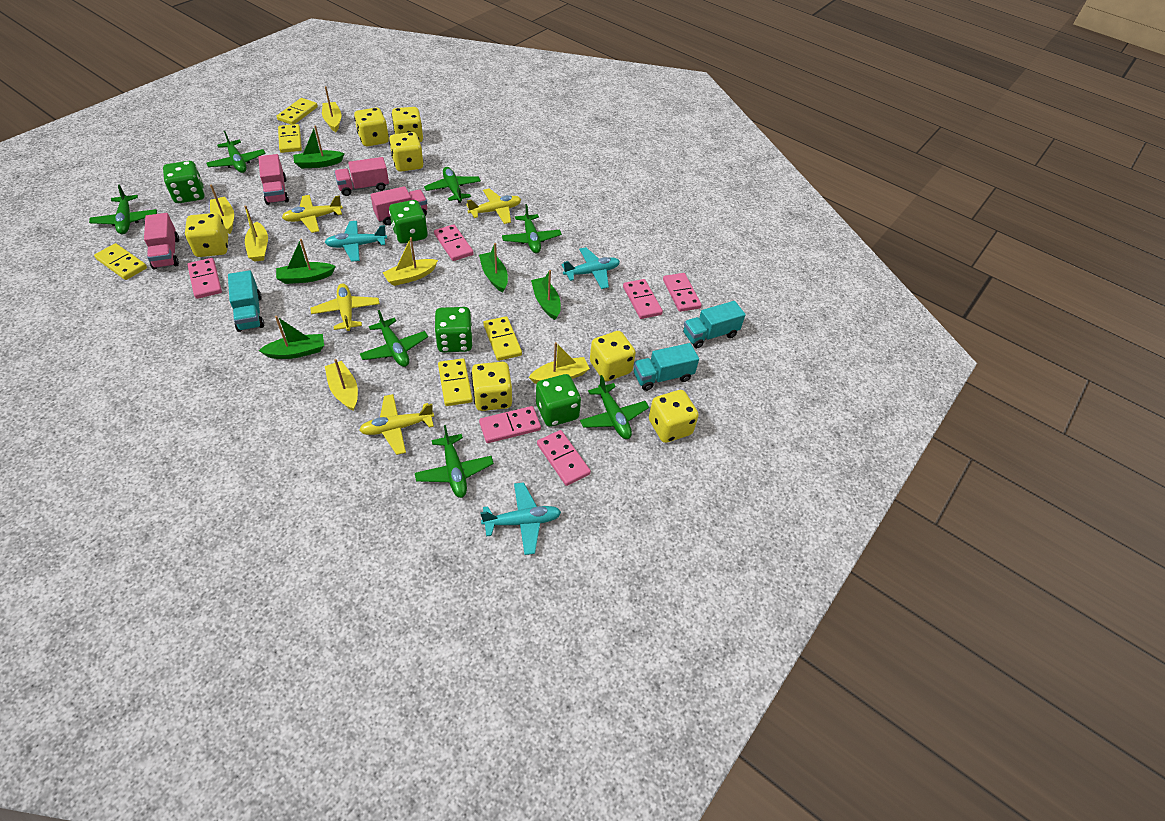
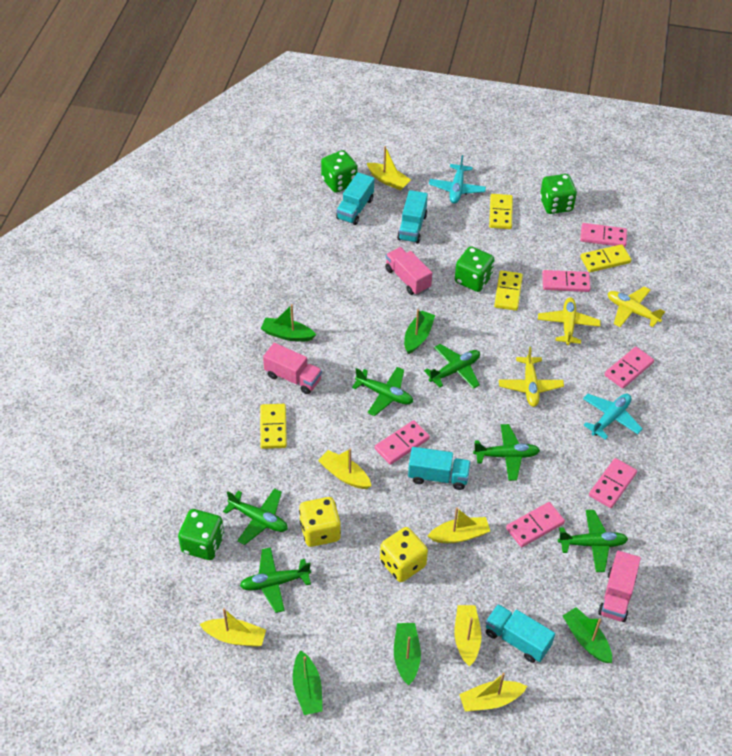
green plane: 7 -> 6
pink truck: 4 -> 3
turquoise plane: 3 -> 2
turquoise truck: 3 -> 4
yellow dice: 7 -> 2
yellow domino: 5 -> 4
yellow plane: 4 -> 3

